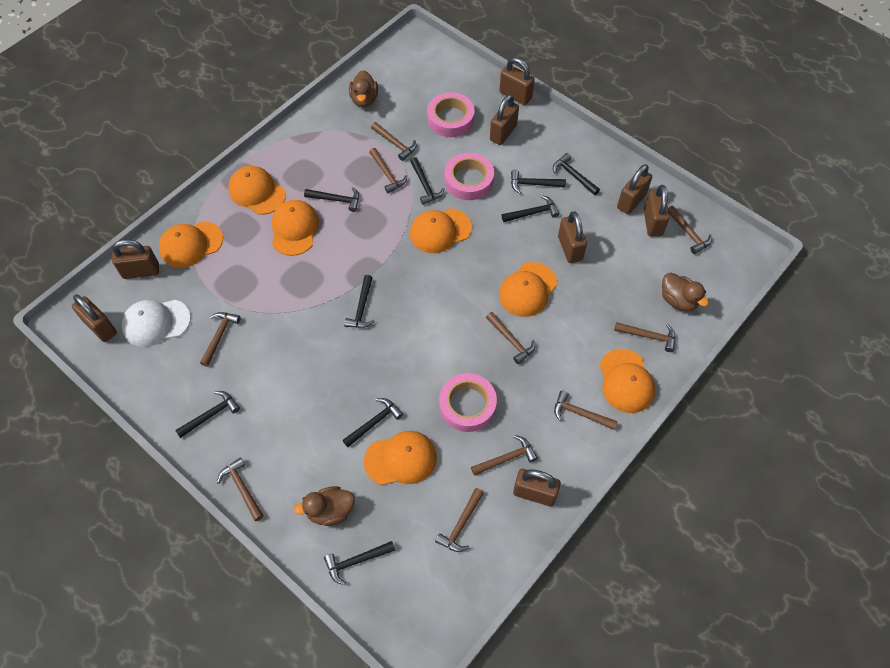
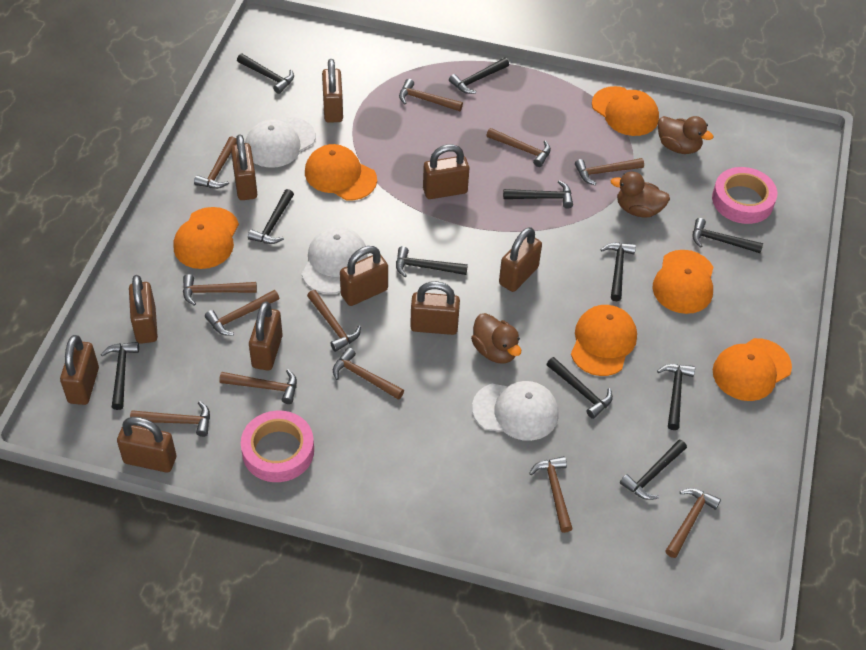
black hammer: 9 -> 11
brown hammer: 10 -> 12
brown padlock: 8 -> 10
orange cap: 7 -> 6
pink tape: 3 -> 2
white cap: 1 -> 3

